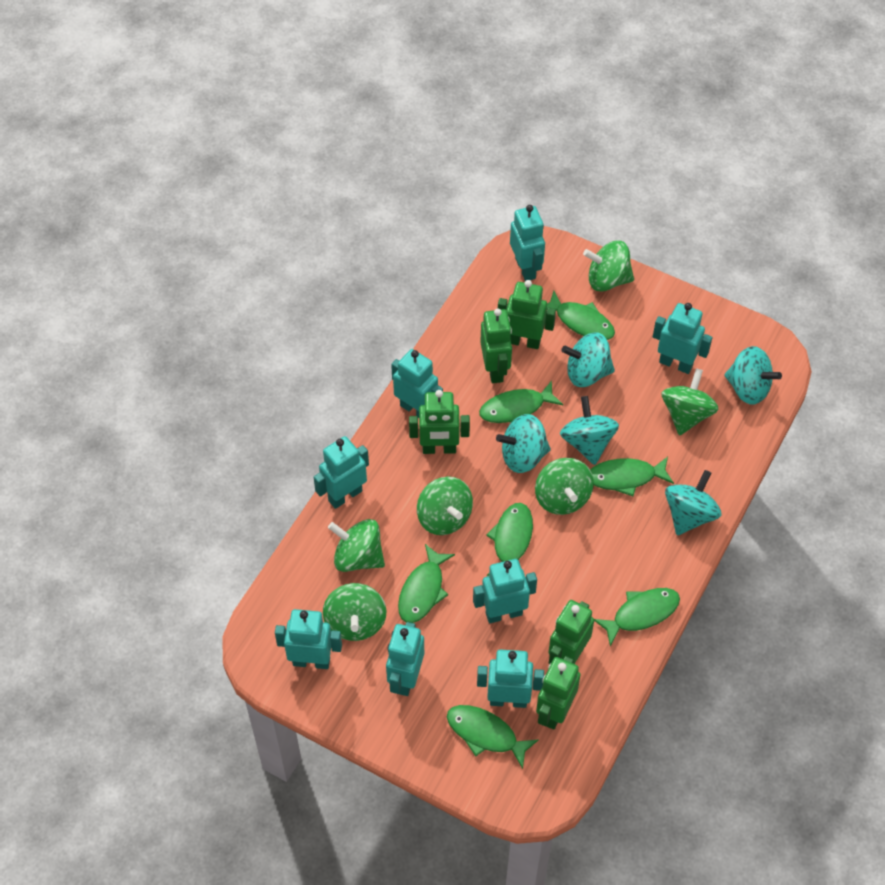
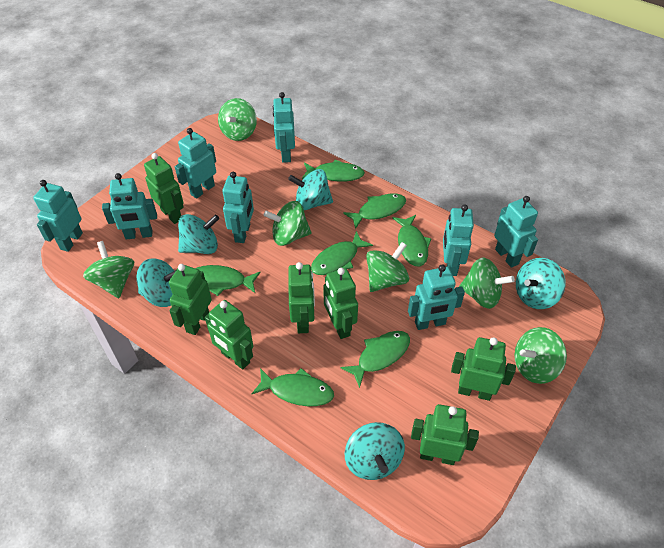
green robot: 5 -> 7

